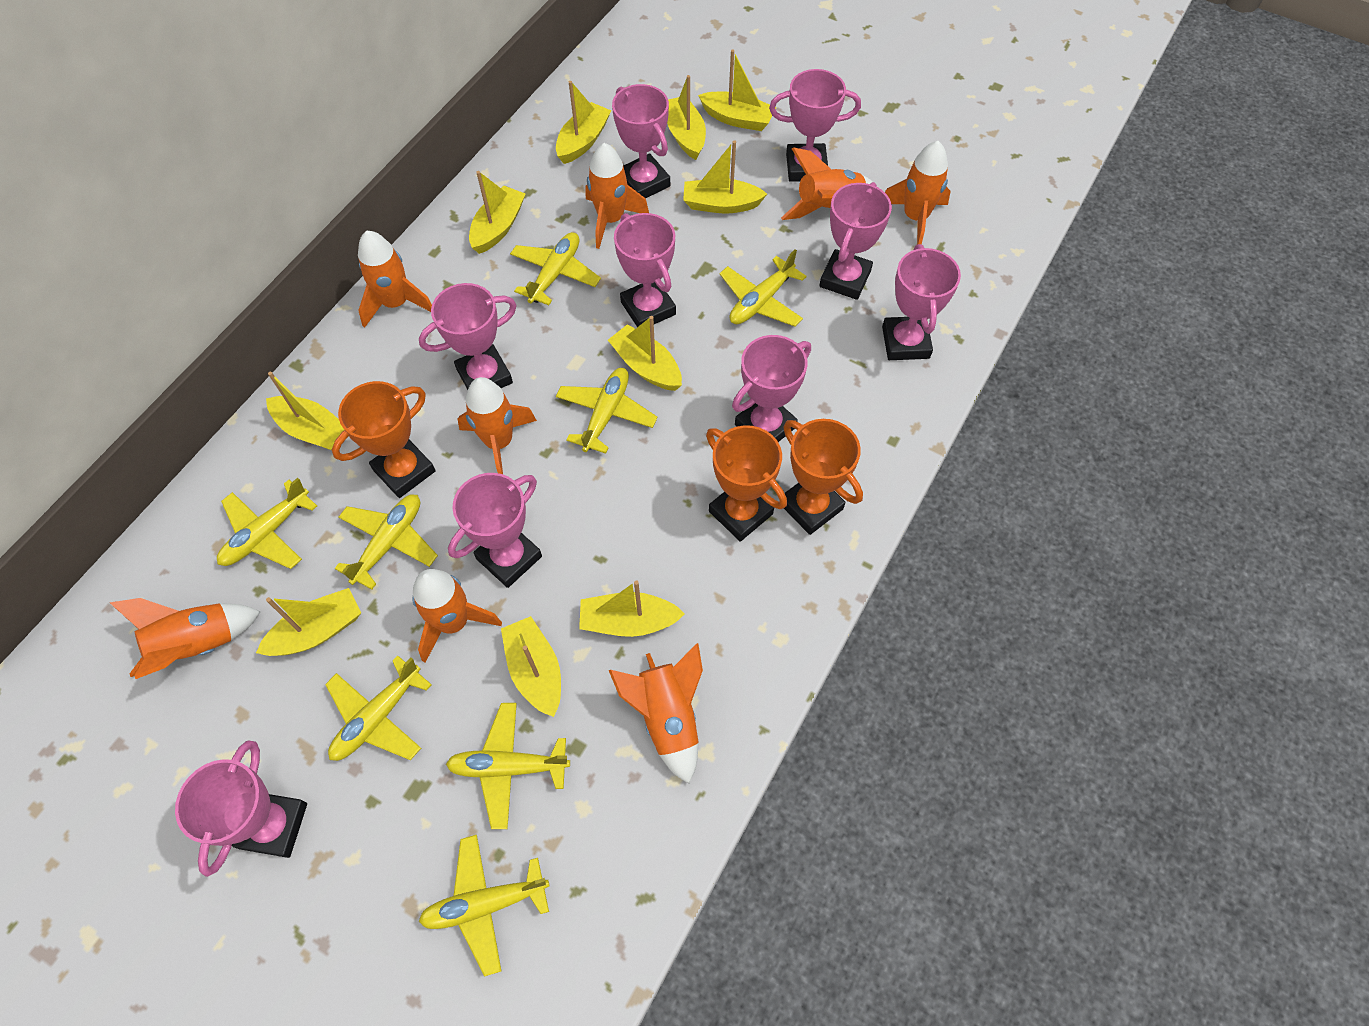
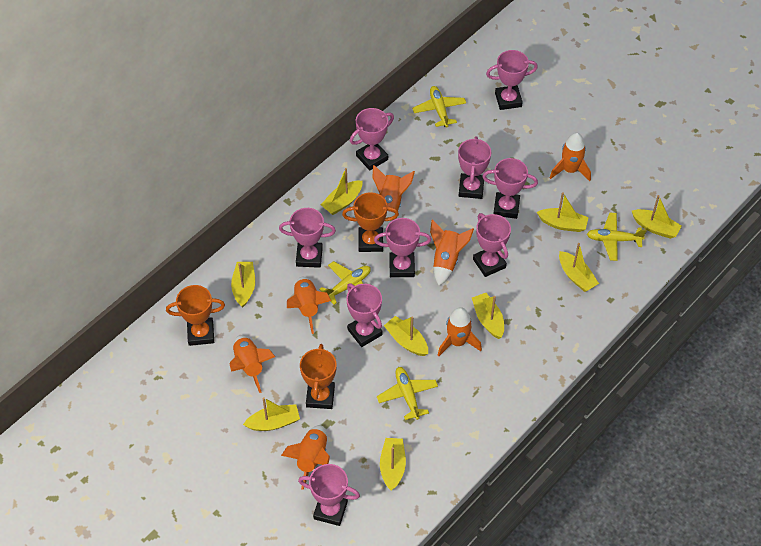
orange rocket: 8 -> 7
yellow boat: 10 -> 9
yellow plane: 8 -> 4

